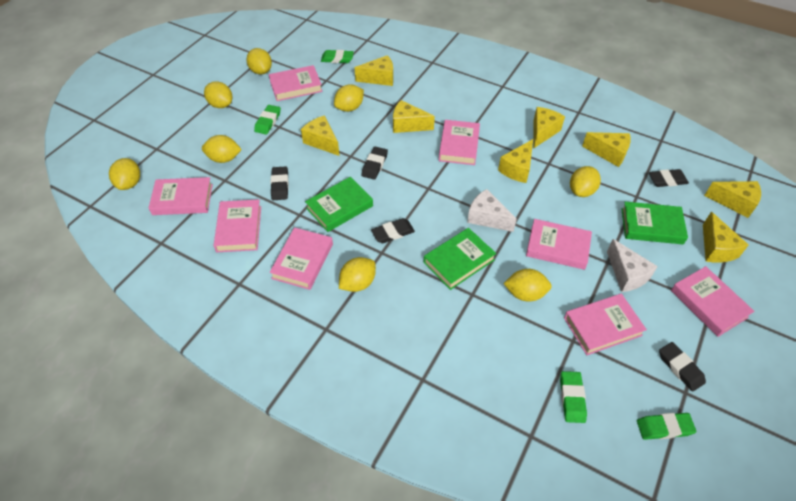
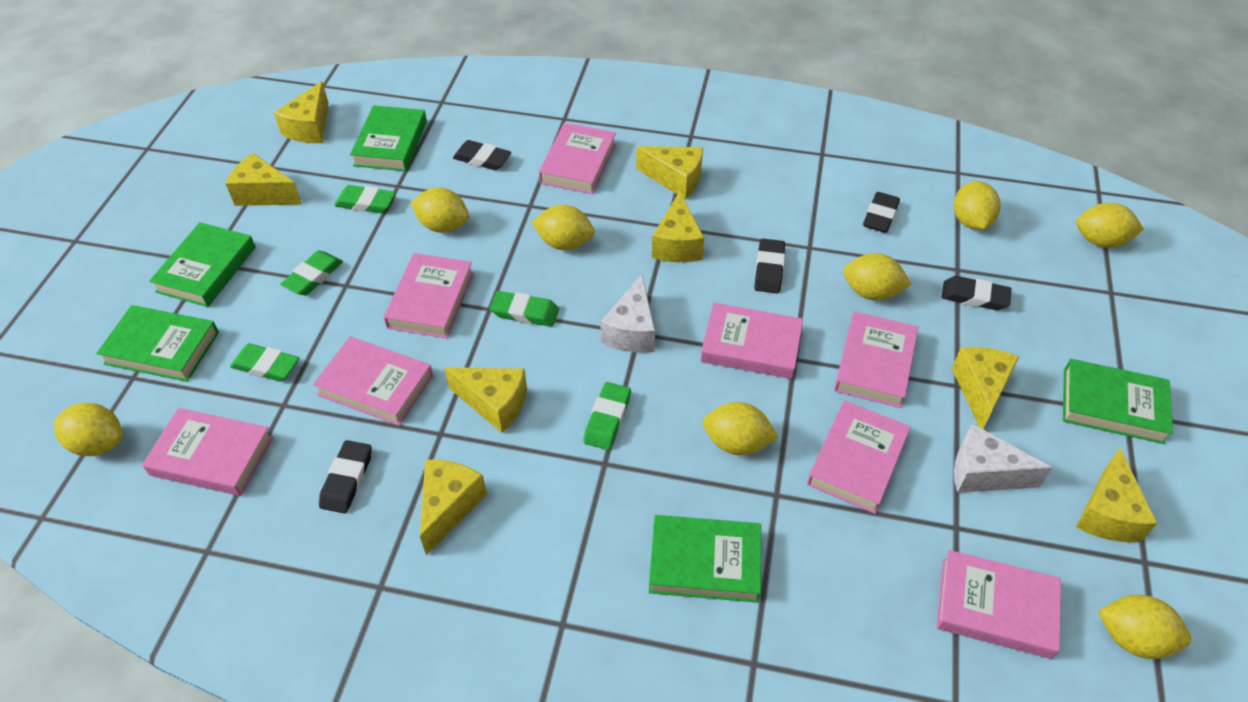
green book: 3 -> 5
green eraser: 4 -> 5

